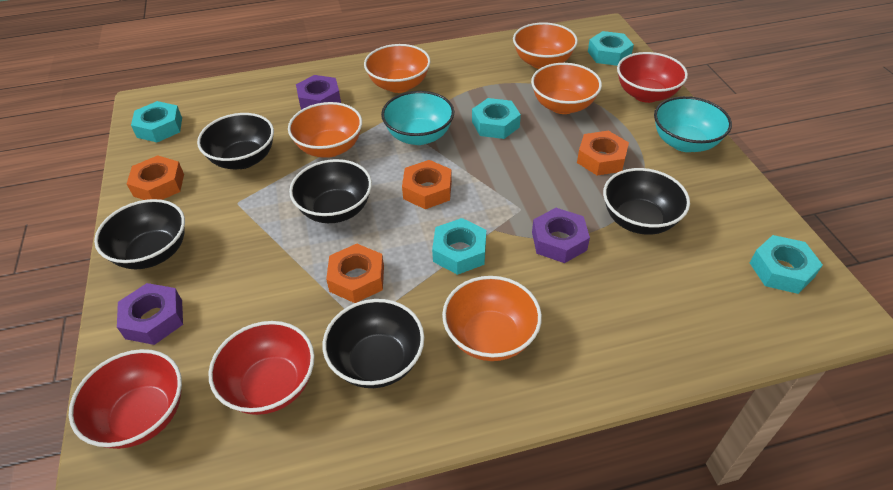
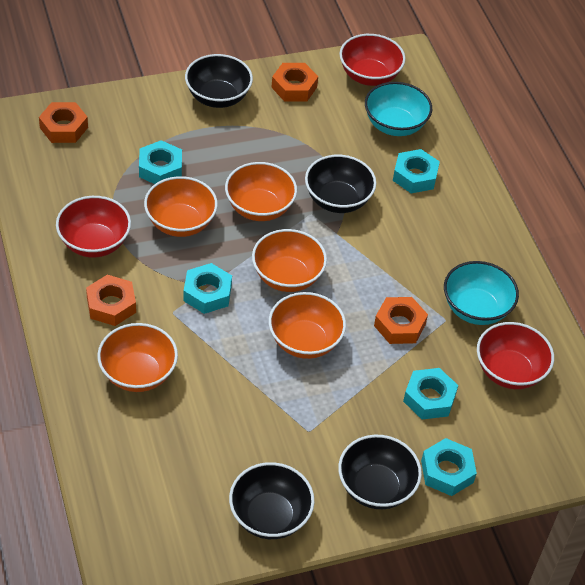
black bowl: 5 -> 4
purple nut: 3 -> 0

